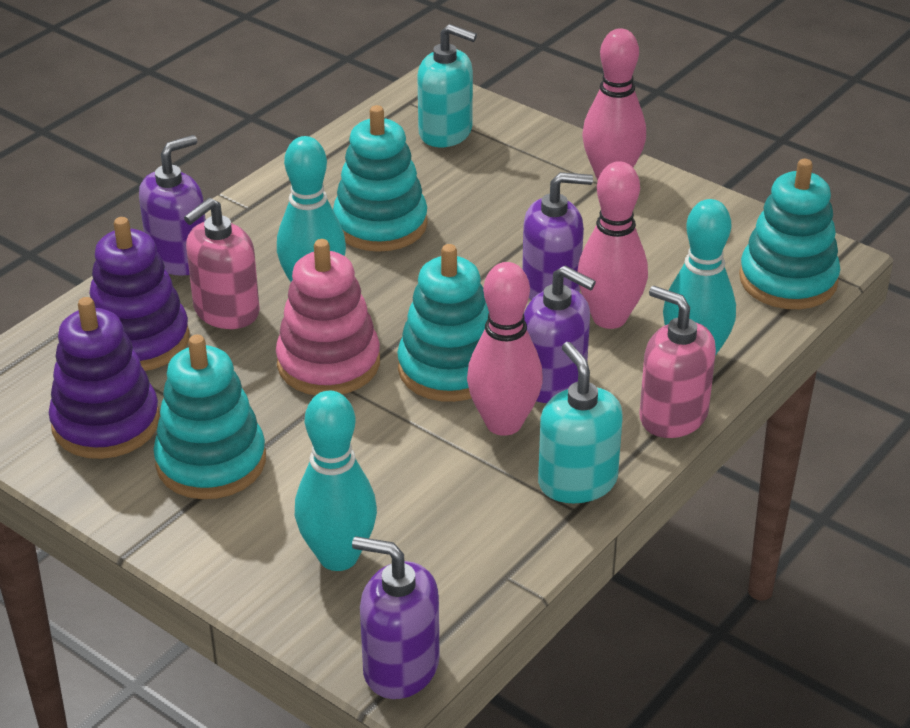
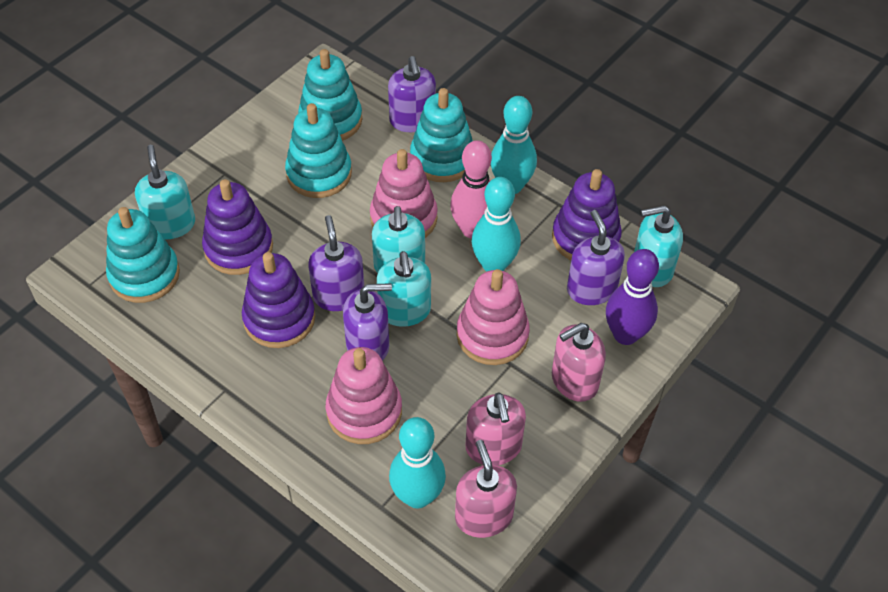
pink bowling pin: 3 -> 1
pink soap dispenser: 2 -> 3
pink stacking toy: 1 -> 3
purple bowling pin: 0 -> 1
purple stacking toy: 2 -> 3
turquoise soap dispenser: 2 -> 4

